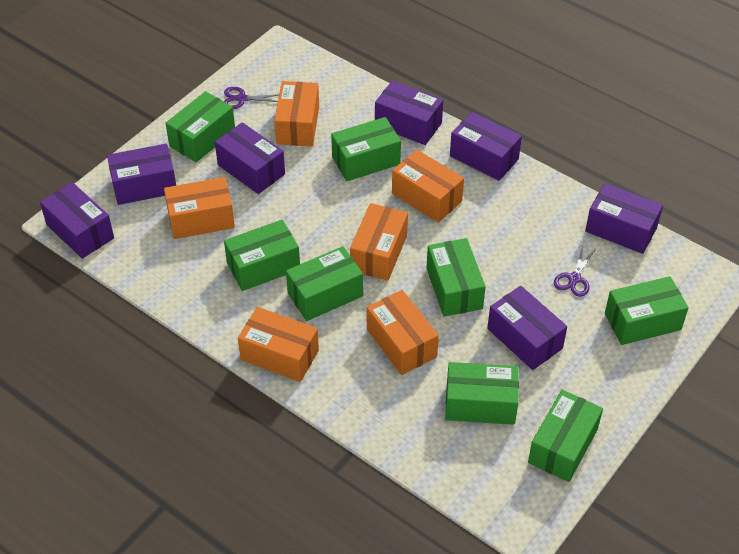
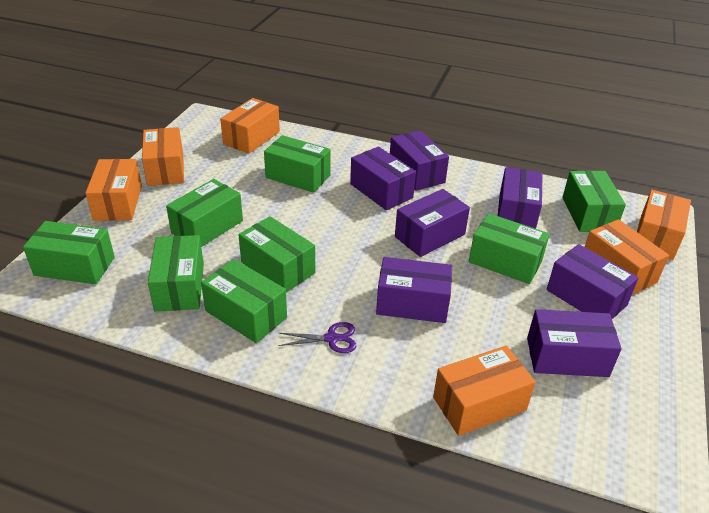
purple scissors: 2 -> 1

